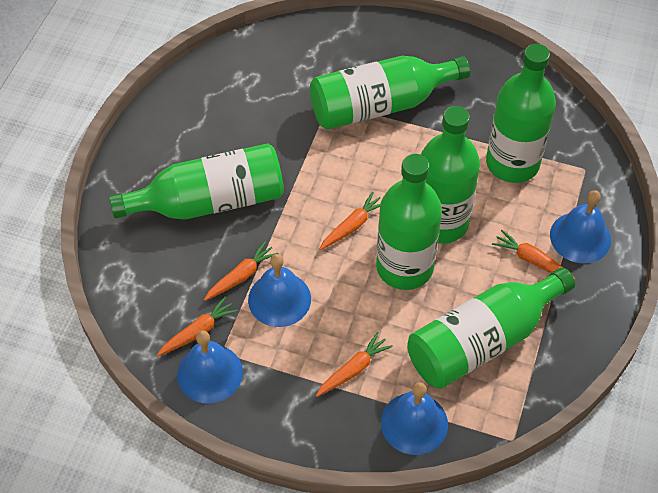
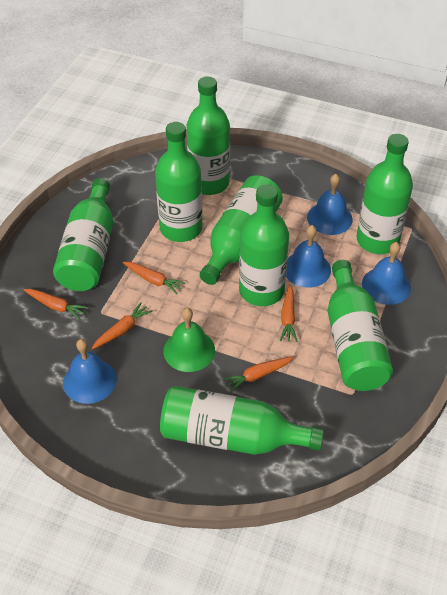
green bell: 0 -> 1
green bottle: 6 -> 8

